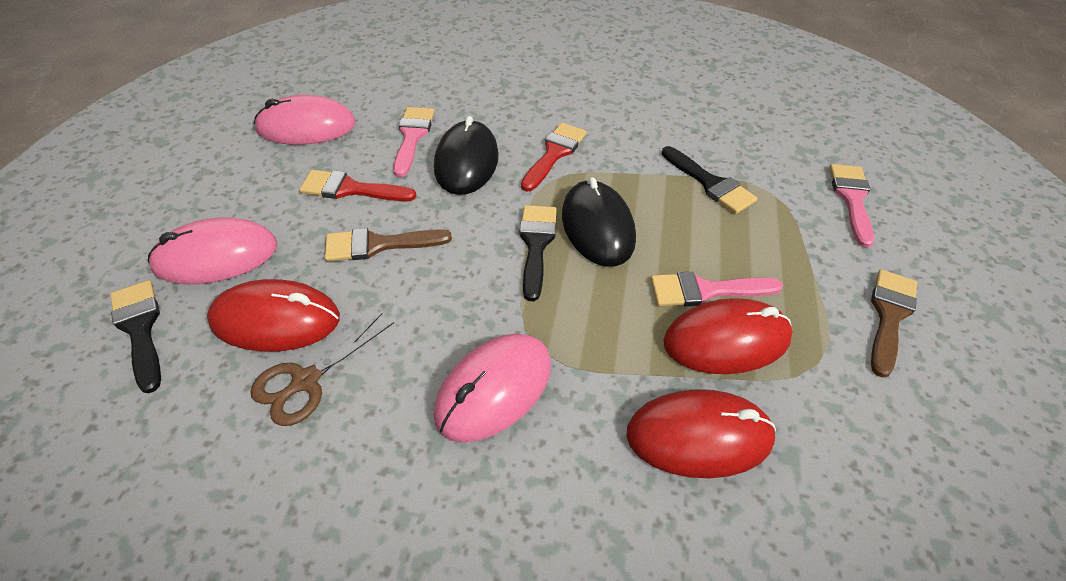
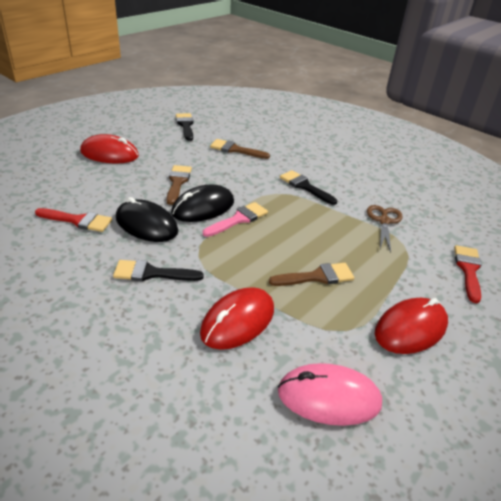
brown brush: 2 -> 3
pink brush: 3 -> 1
pink mouse: 3 -> 1

